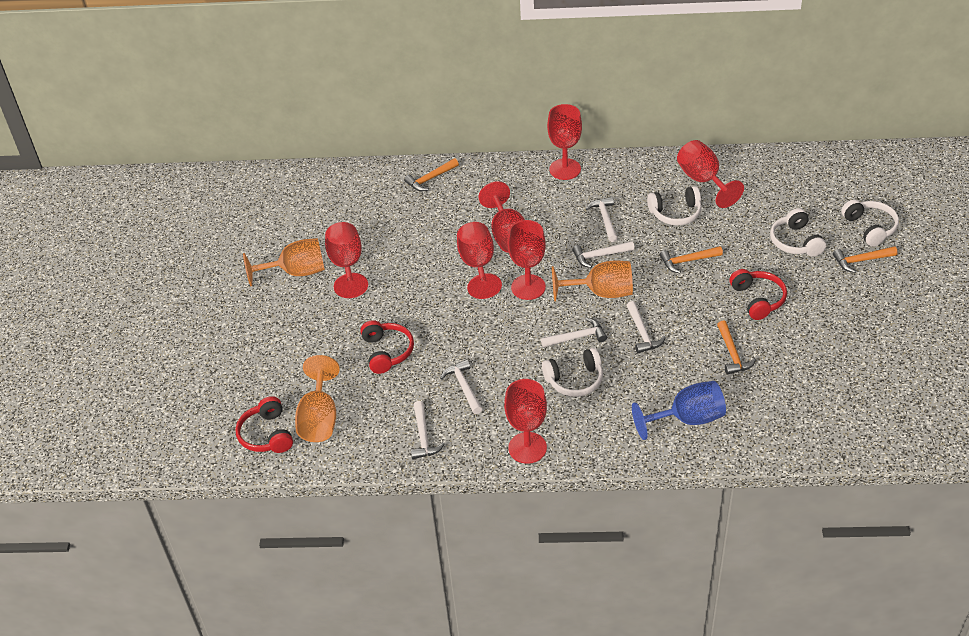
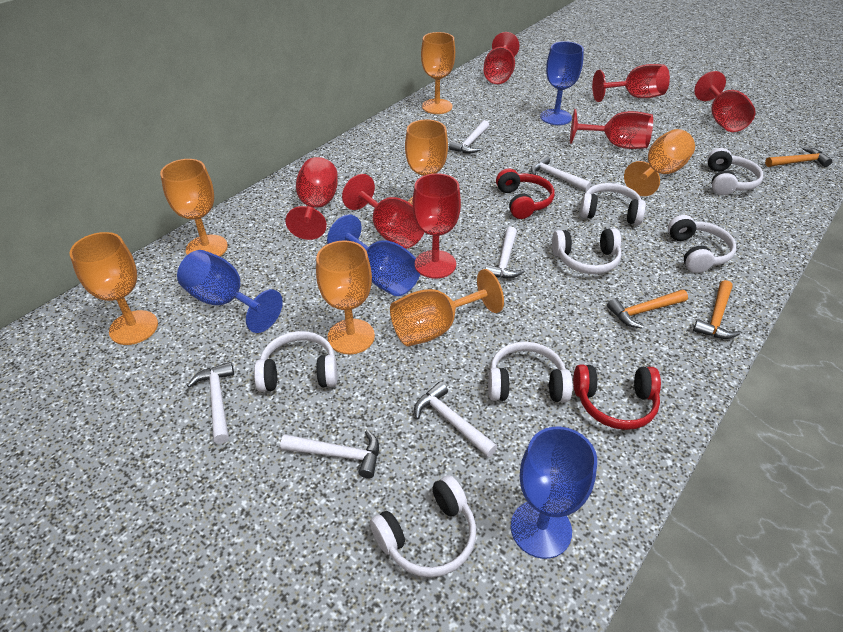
blue goblet: 1 -> 4
orange goblet: 3 -> 7
orange hammer: 4 -> 3
red headphones: 3 -> 2
white headphones: 4 -> 7

